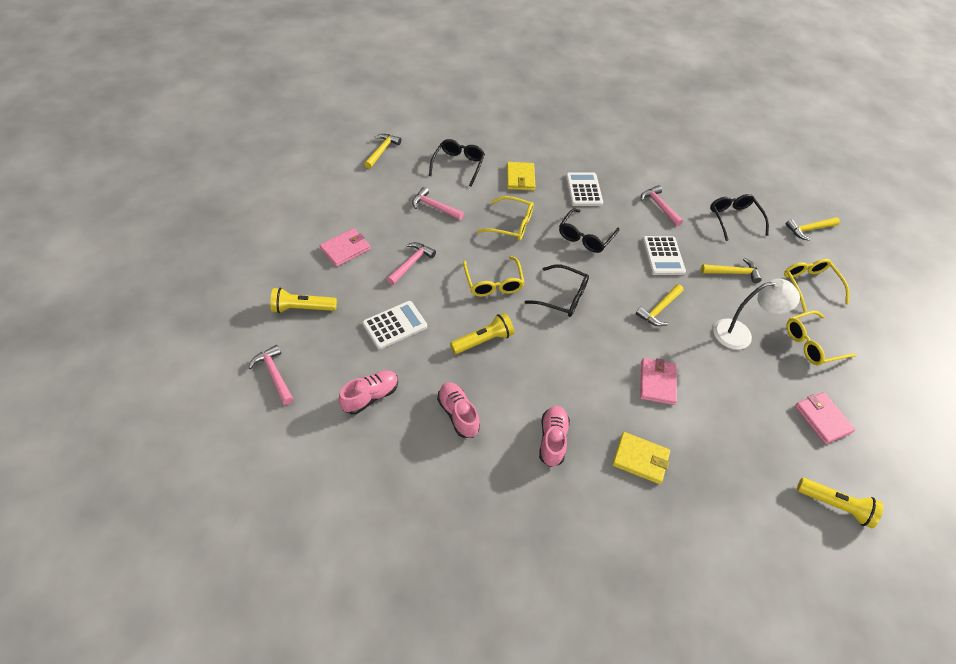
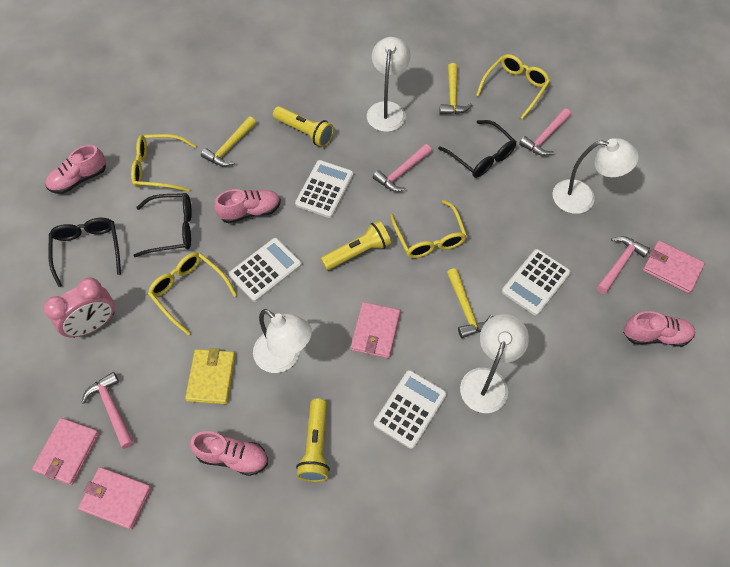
black glasses: 4 -> 3
pink clock: 0 -> 1
pink shoe: 3 -> 4
pink wallet: 3 -> 4
white calculator: 3 -> 4
white lamp: 1 -> 4
yellow hammer: 4 -> 3
yellow wallet: 2 -> 1

